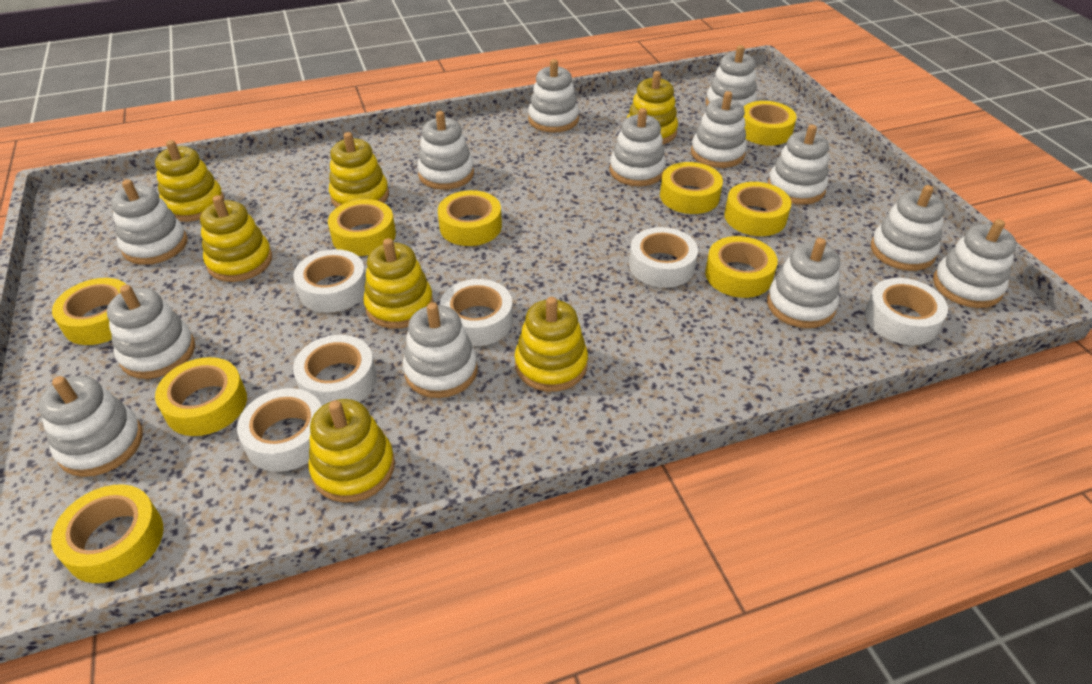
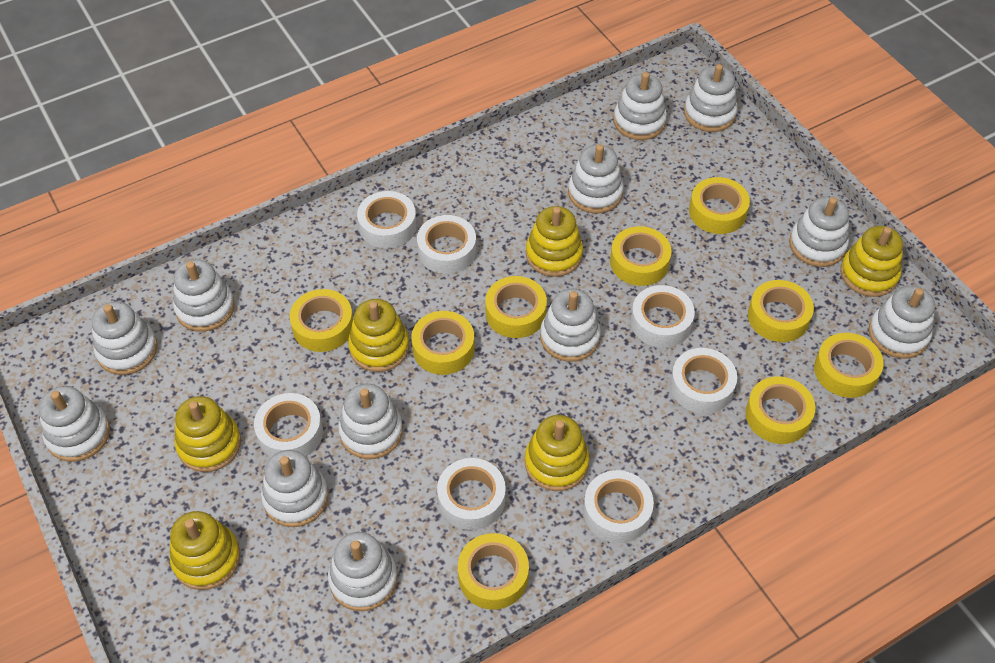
white stacking toy: 13 -> 12
white tape: 6 -> 7
yellow stacking toy: 7 -> 6

